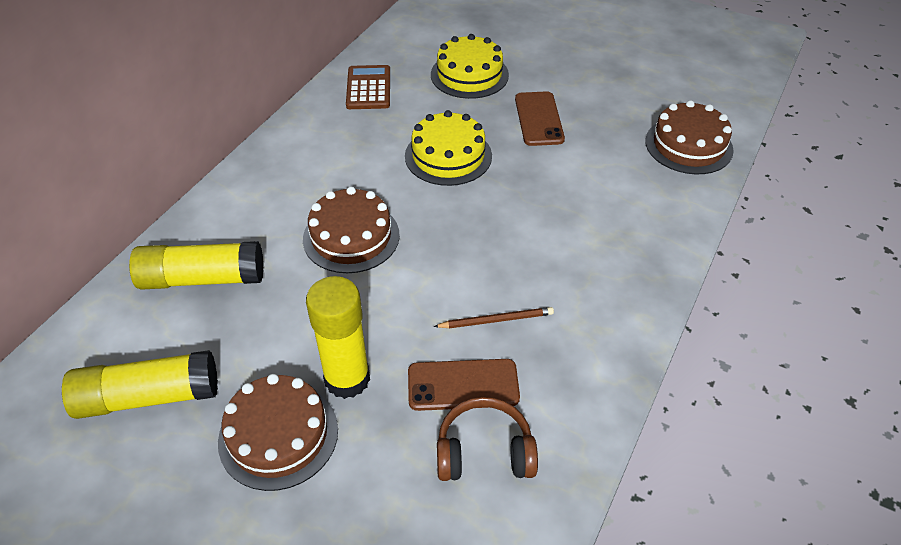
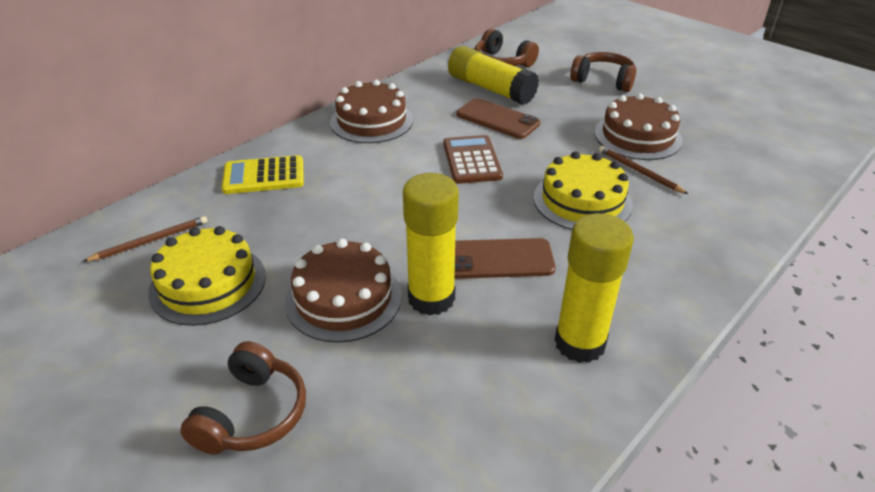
brown headphones: 1 -> 3
brown pencil: 1 -> 2
yellow calculator: 0 -> 1

